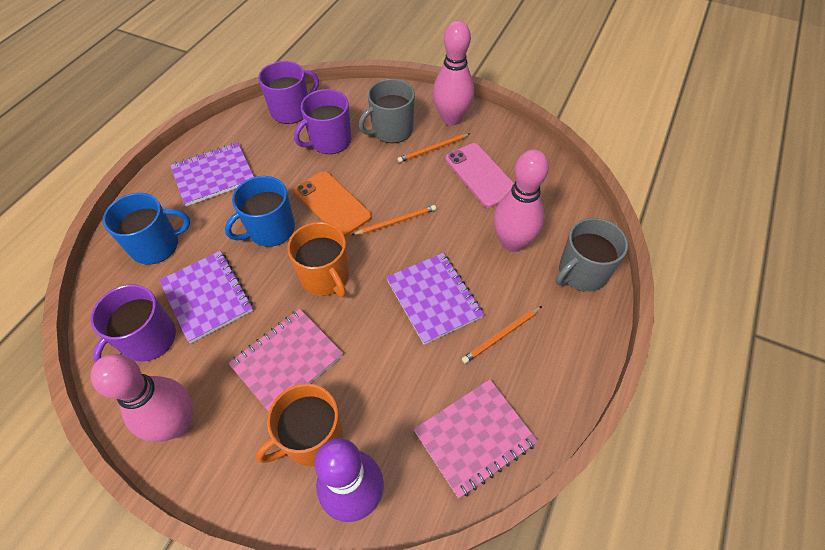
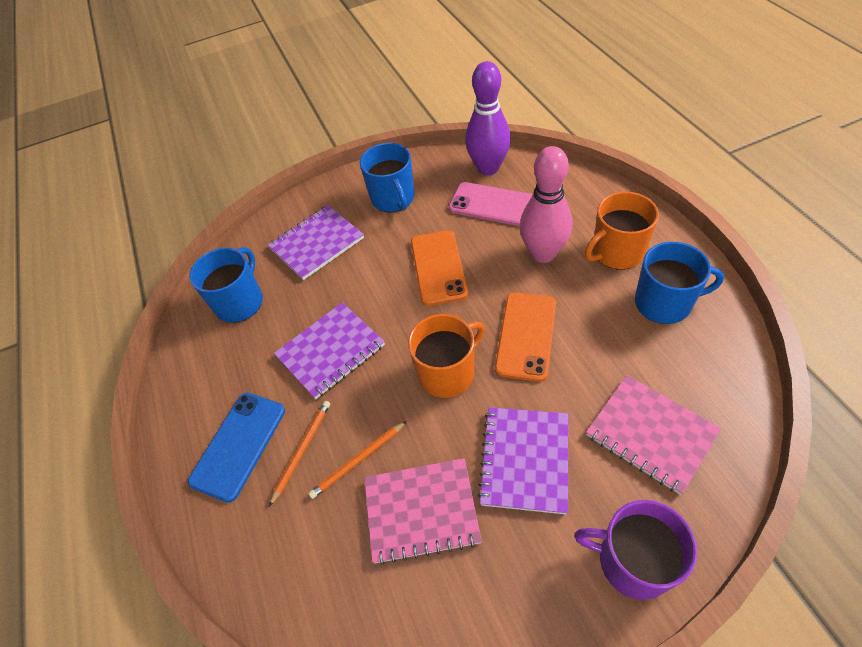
blue mug: 2 -> 3
blue phone: 0 -> 1
grey mug: 2 -> 0
orange pencil: 3 -> 2
orange phone: 1 -> 2
pink bowling pin: 3 -> 1
purple mug: 3 -> 1

